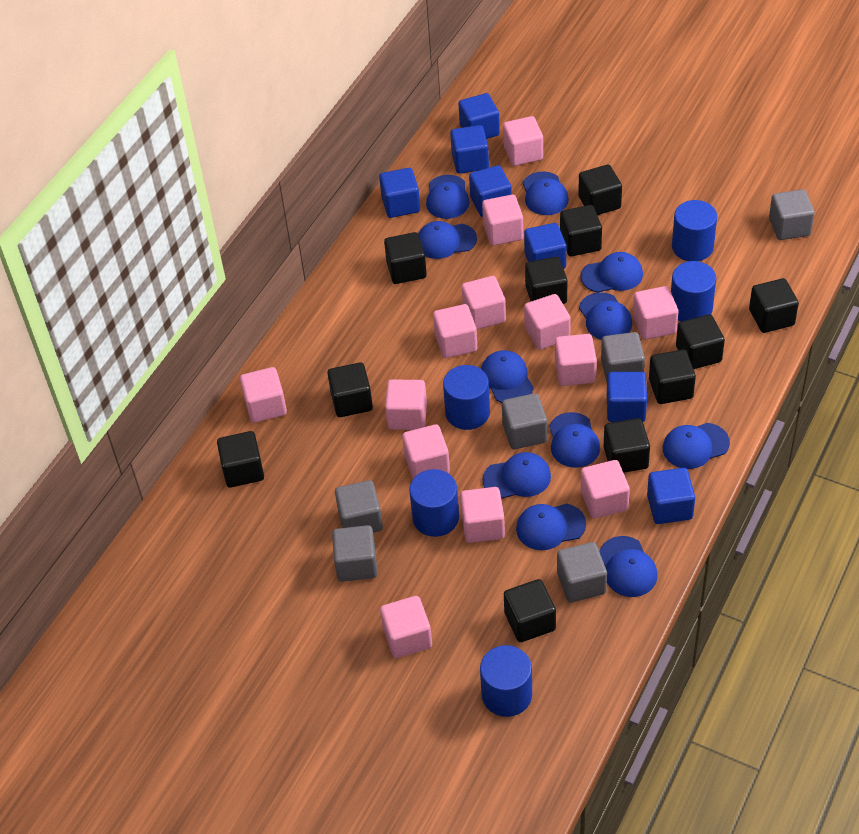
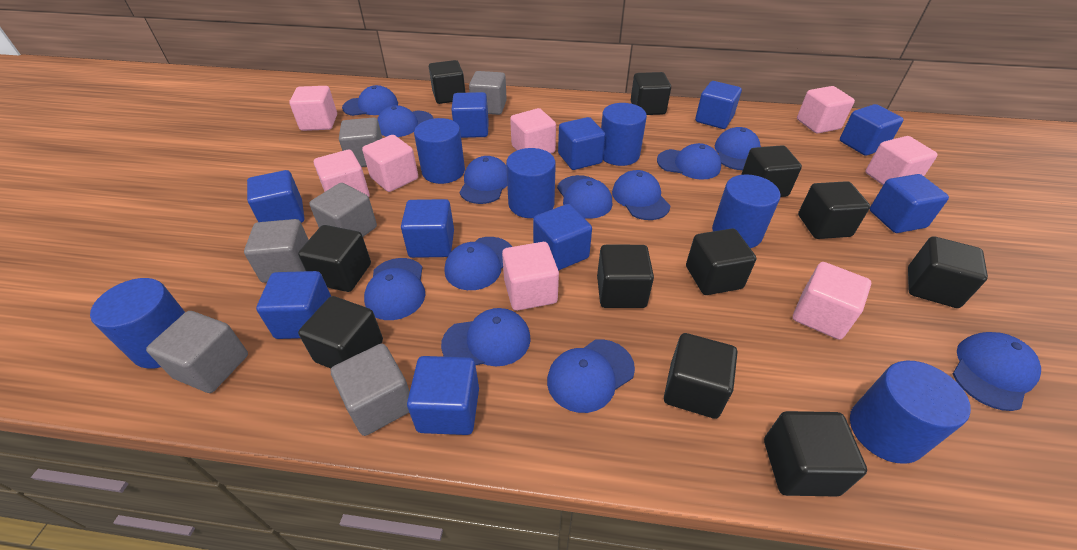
blue cap: 11 -> 12
blue cube: 7 -> 10
blue cylinder: 5 -> 6
pink cube: 13 -> 8

